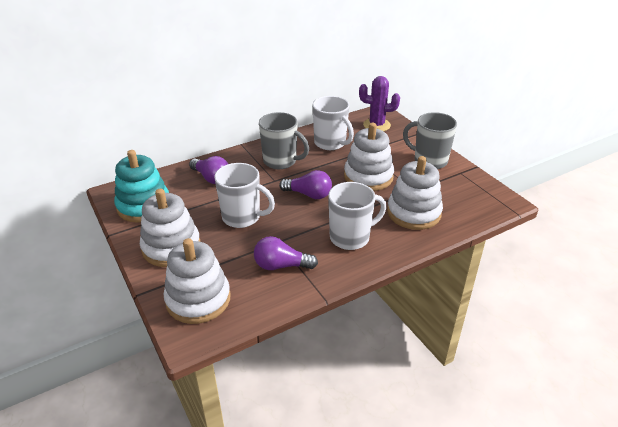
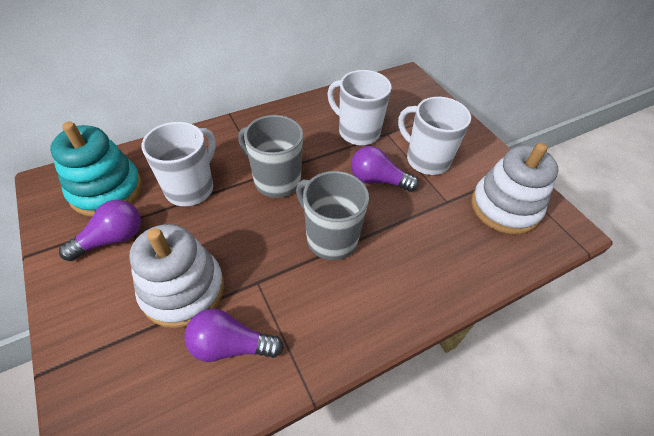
purple cactus: 1 -> 0
white stacking toy: 4 -> 2

